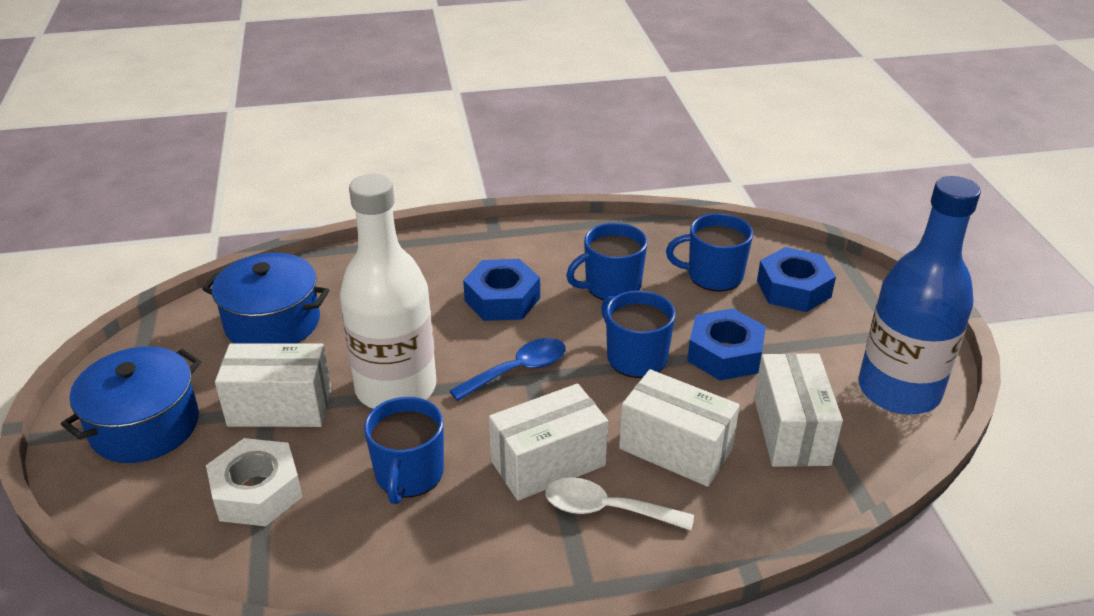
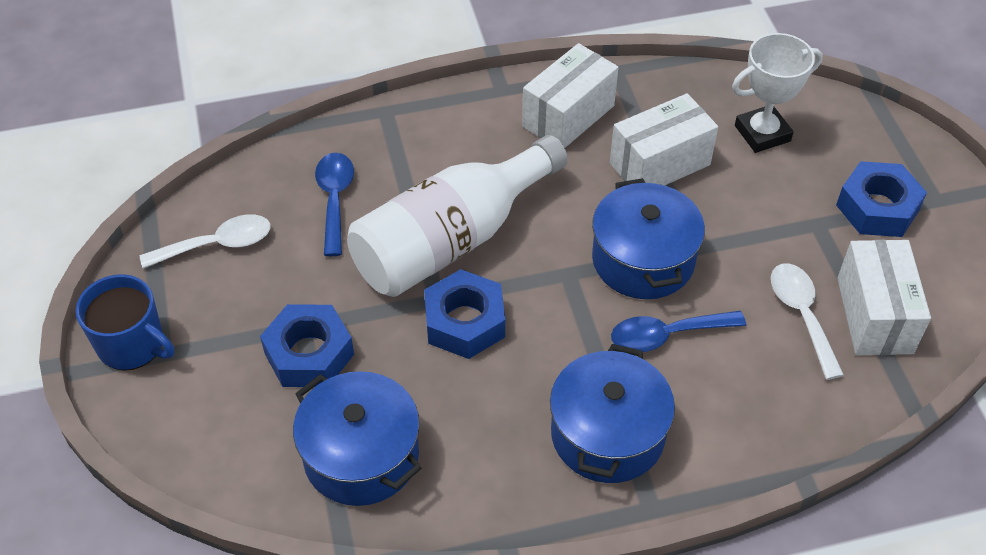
blue bottle: 1 -> 0
blue mug: 4 -> 1
blue pot: 2 -> 3
blue spoon: 1 -> 2
white box: 4 -> 3
white nut: 1 -> 0
white spoon: 1 -> 2
white trophy: 0 -> 1

